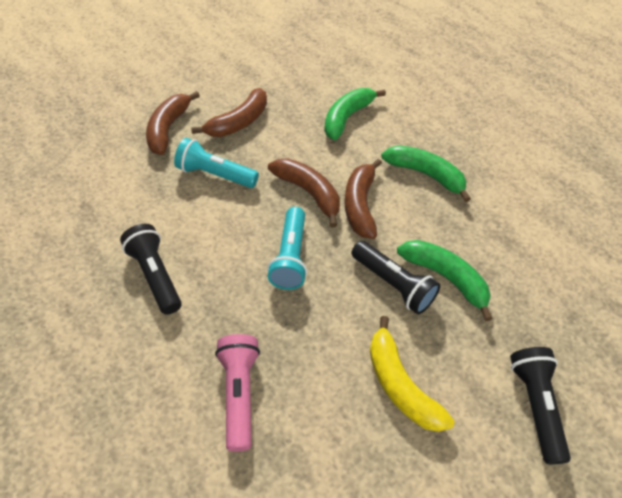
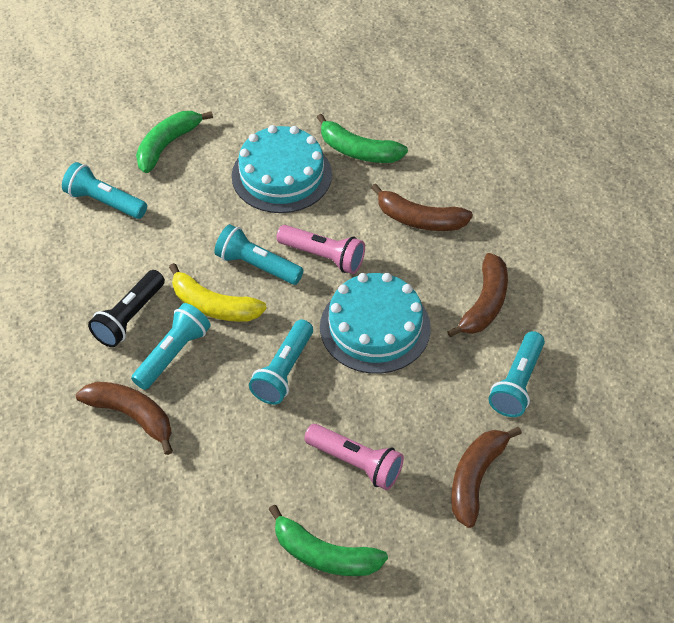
black flashlight: 3 -> 1
pink flashlight: 1 -> 2
turquoise cake: 0 -> 2
turquoise flashlight: 2 -> 5

